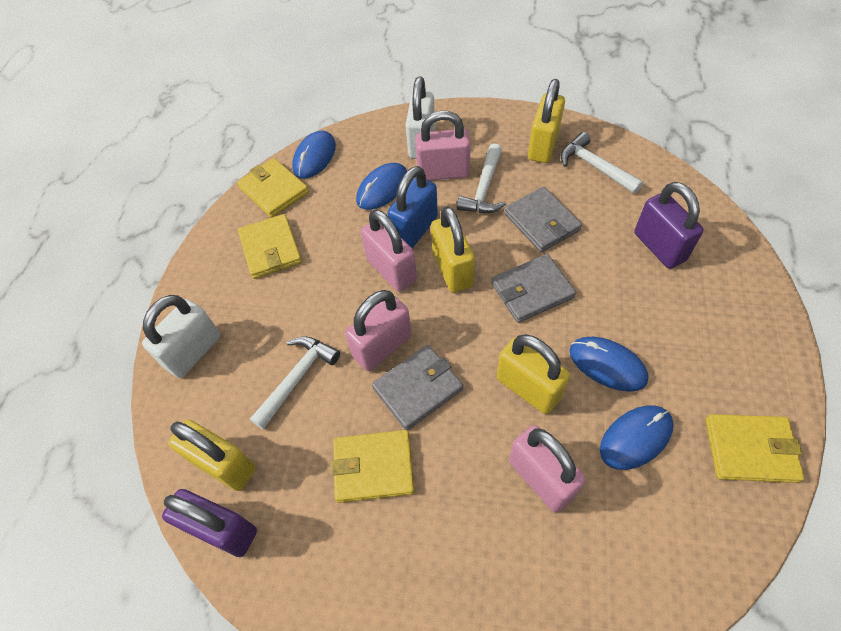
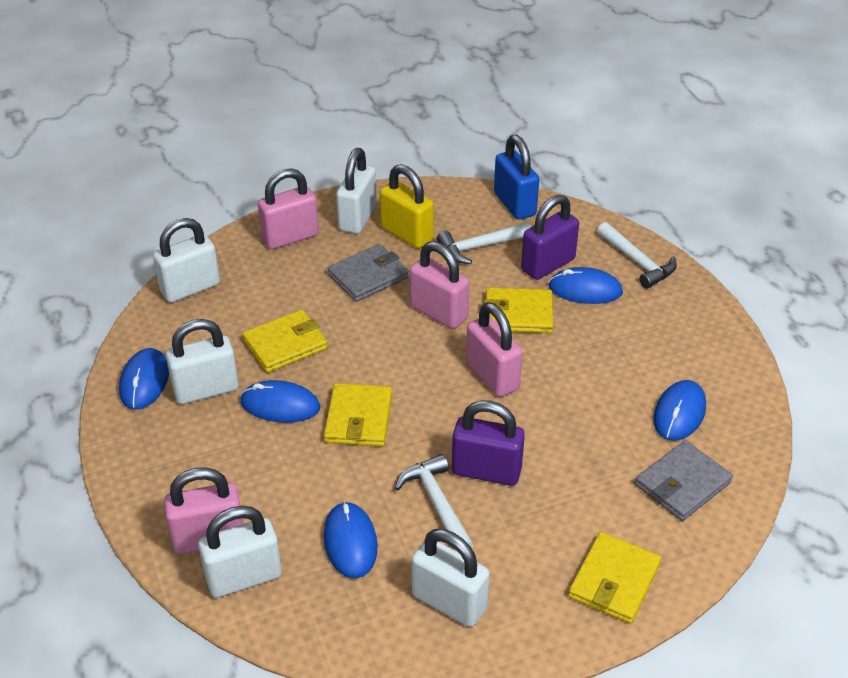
blue mouse: 4 -> 5
grey wallet: 3 -> 2
white padlock: 2 -> 5
yellow padlock: 4 -> 1

